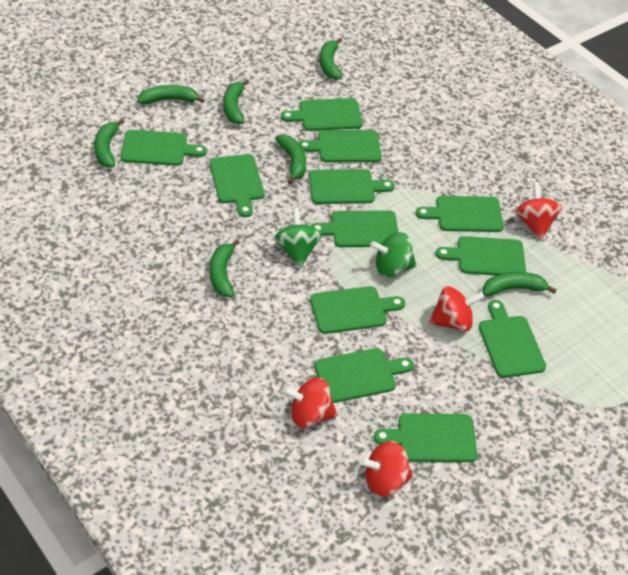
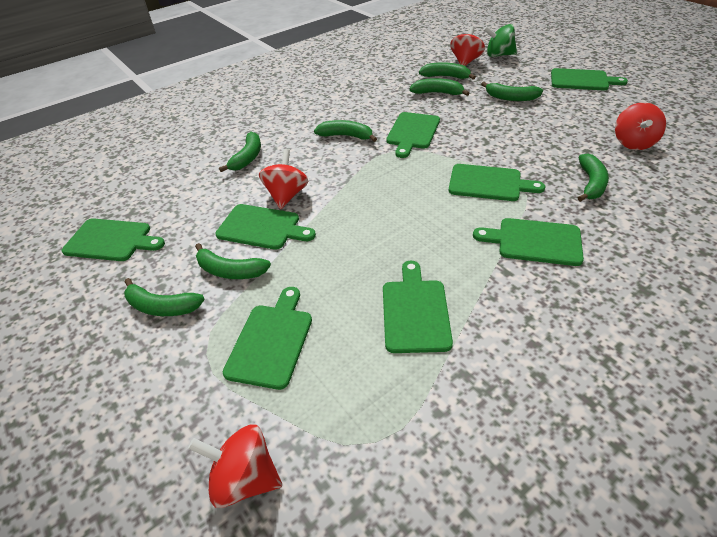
green banana: 7 -> 8
green cutting board: 12 -> 8
green spinning top: 2 -> 1

